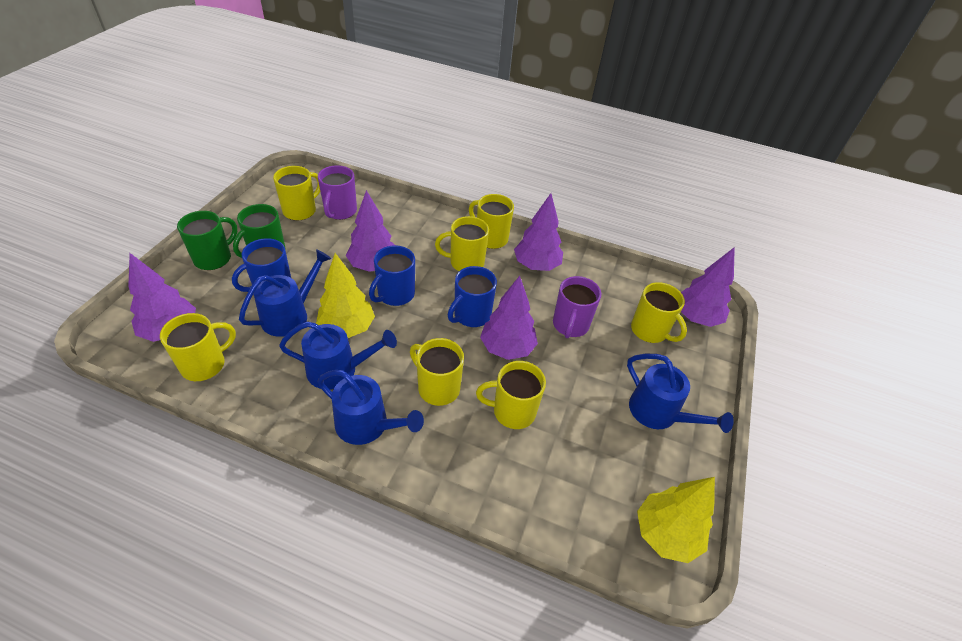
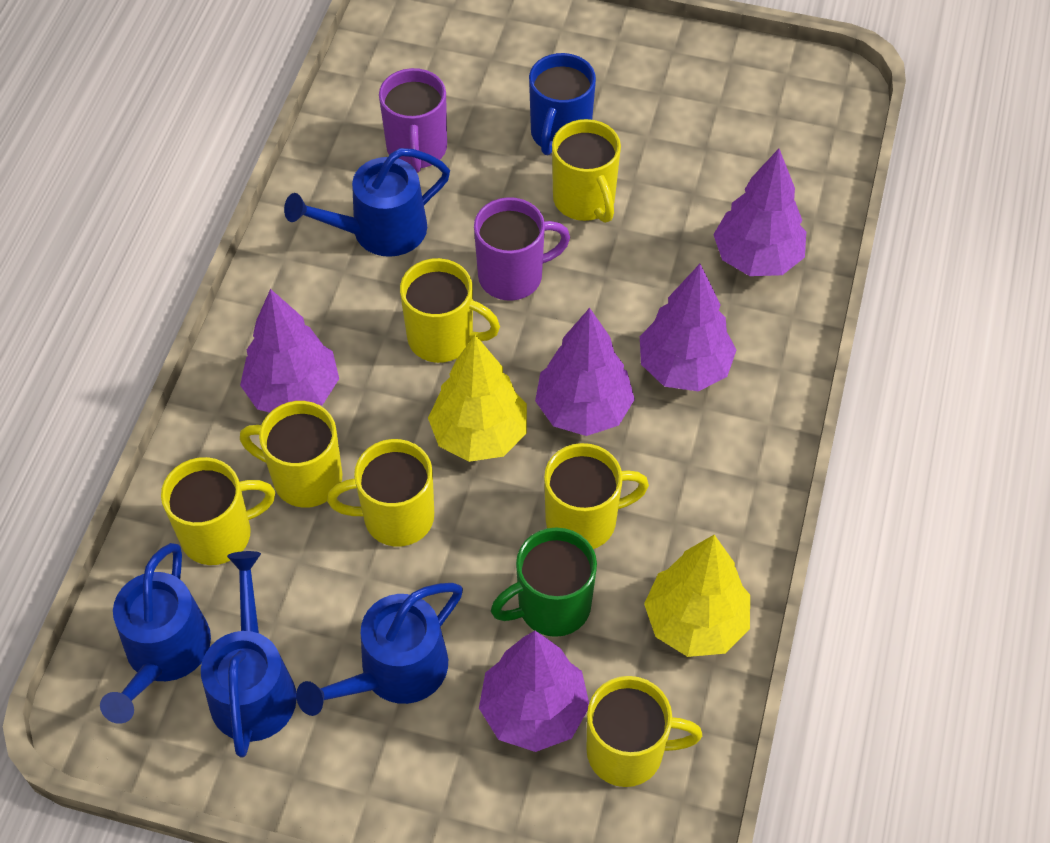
blue mug: 3 -> 1
green mug: 2 -> 1

